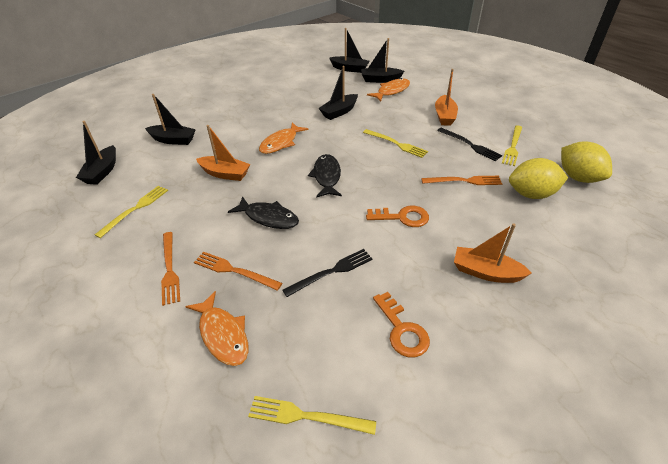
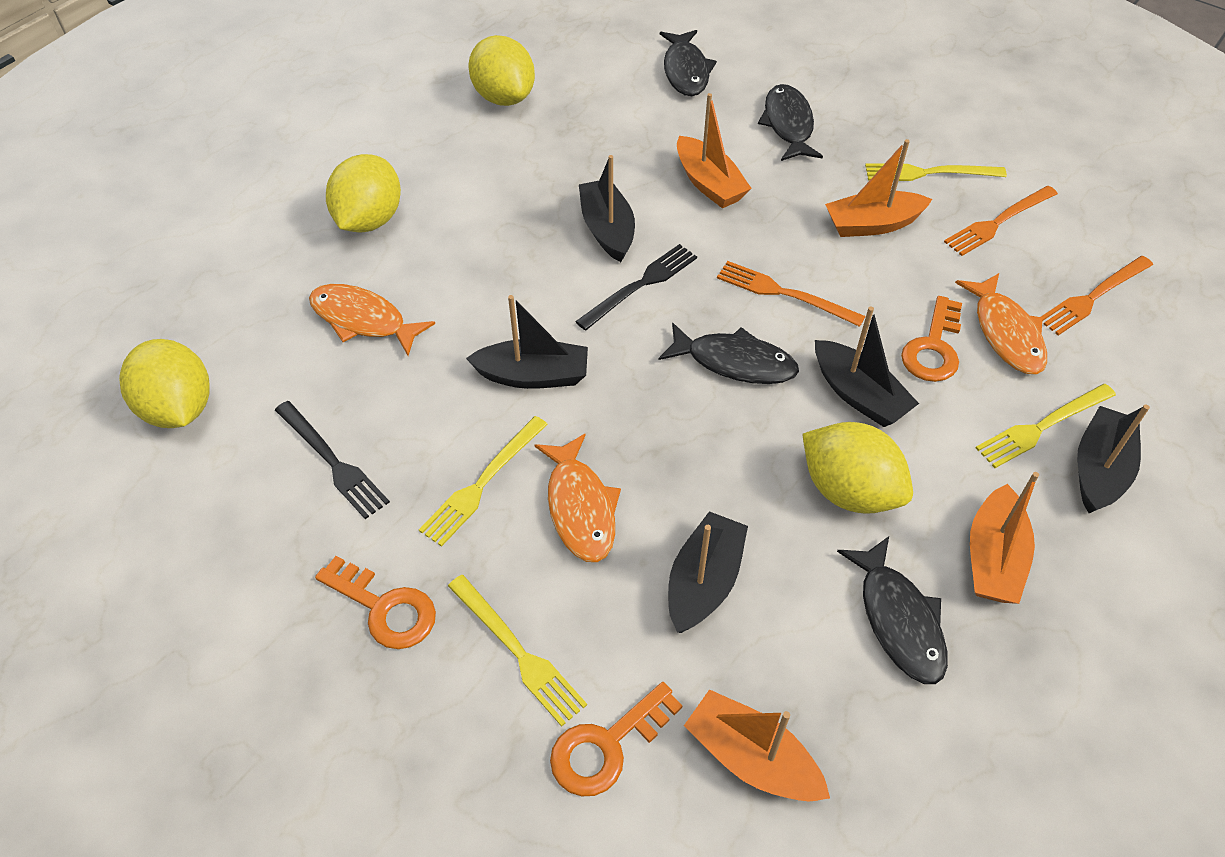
black fish: 2 -> 4
orange boat: 3 -> 4
orange key: 2 -> 3
yellow lemon: 2 -> 4

